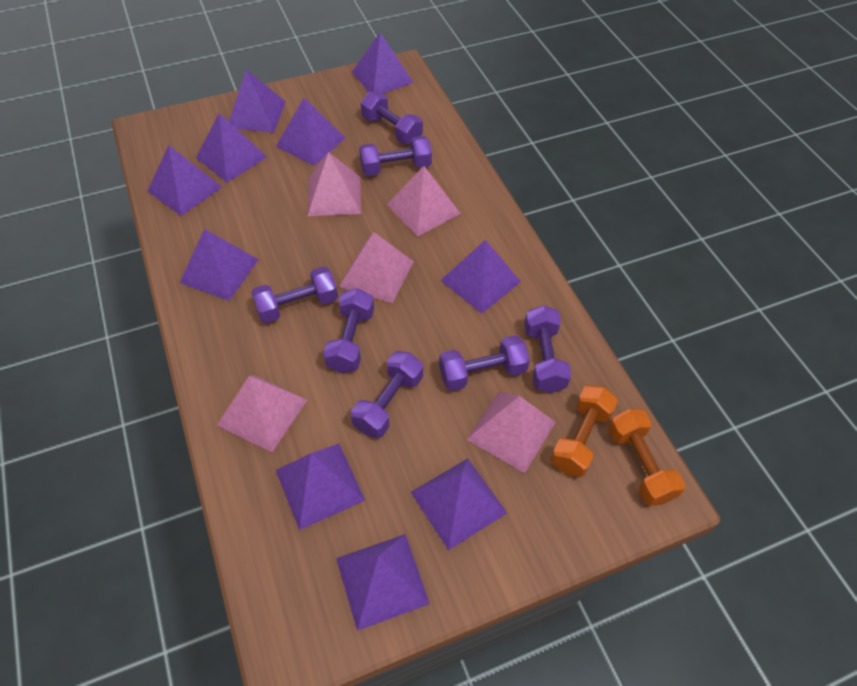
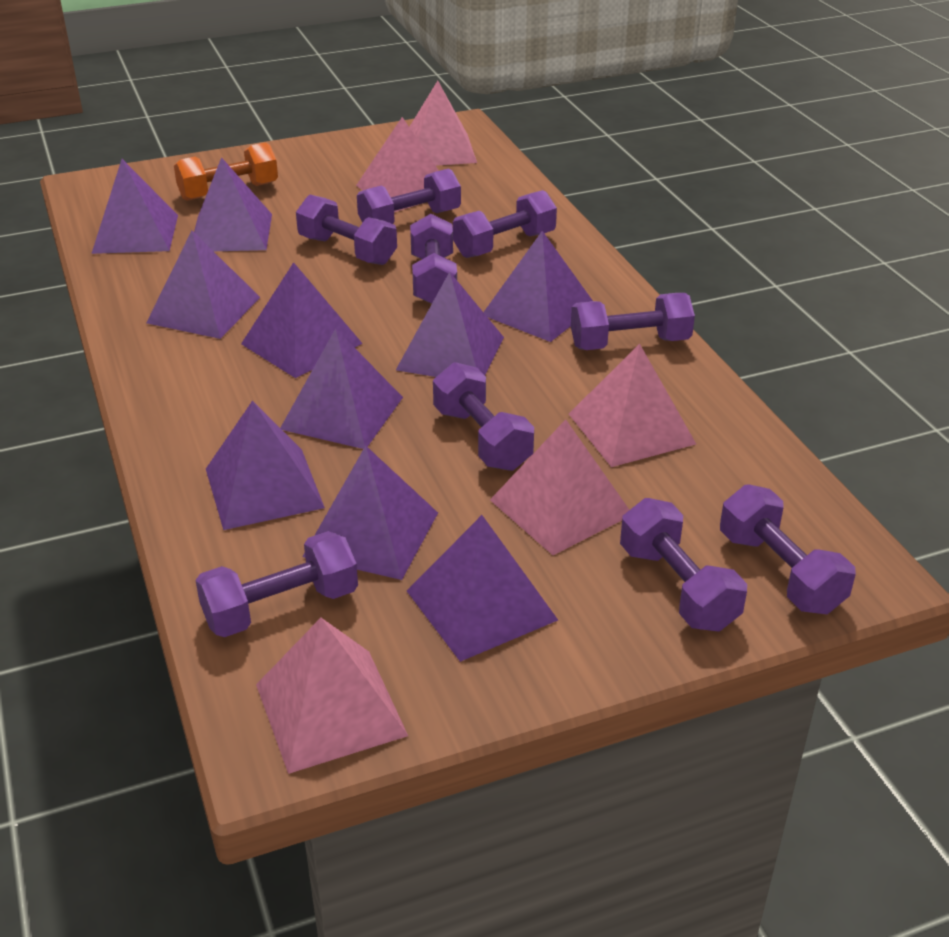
orange dumbbell: 2 -> 1
purple dumbbell: 7 -> 9

